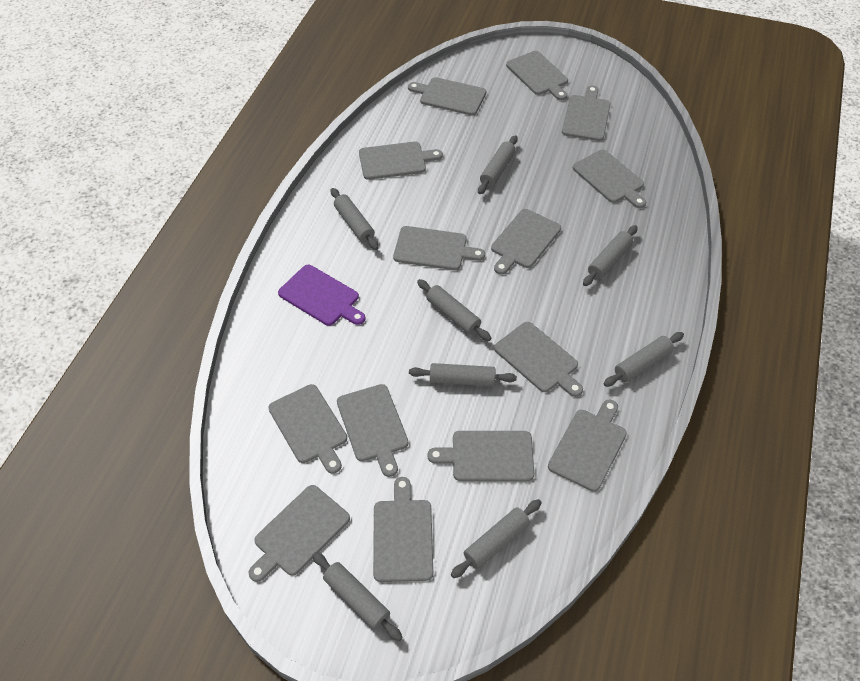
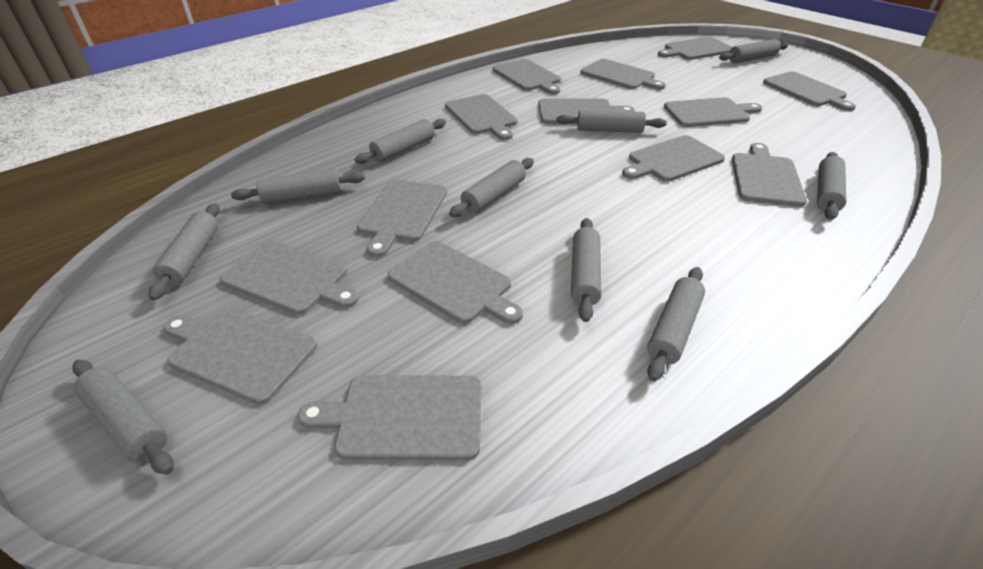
grey rolling pin: 8 -> 10
purple cutting board: 1 -> 0

